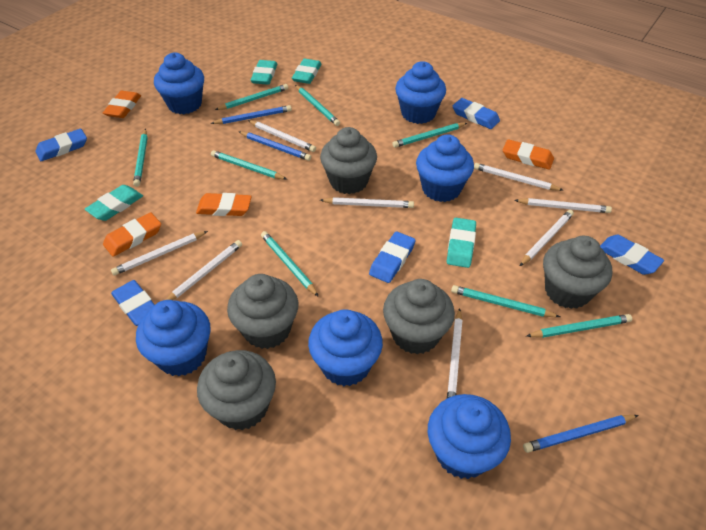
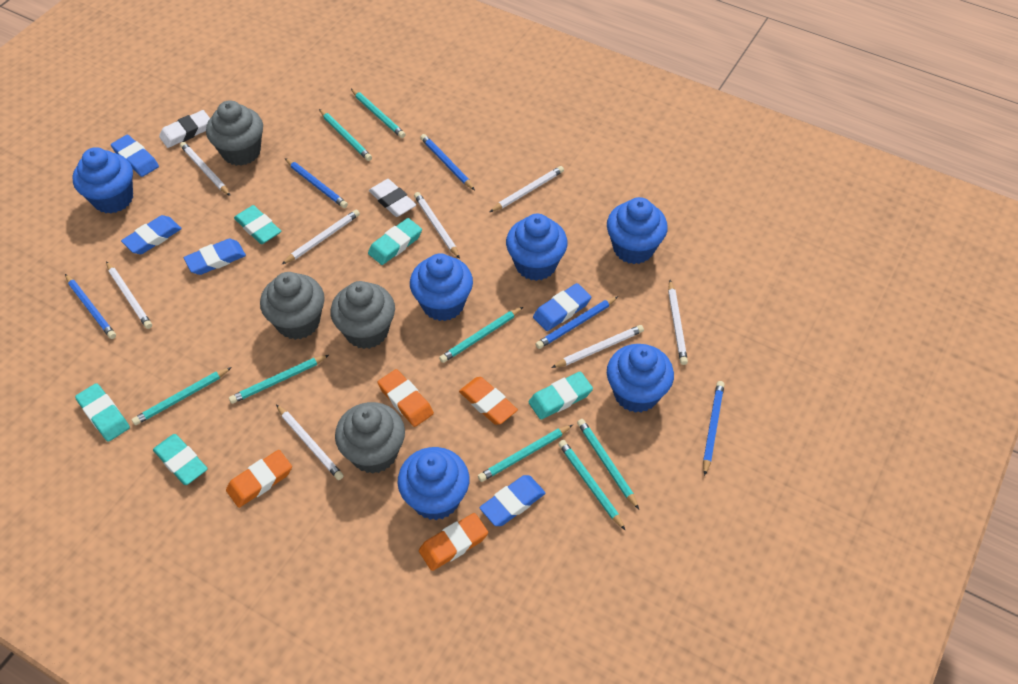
blue pencil: 3 -> 5
grey cupcake: 5 -> 4
turquoise eraser: 4 -> 5
white eraser: 0 -> 2

